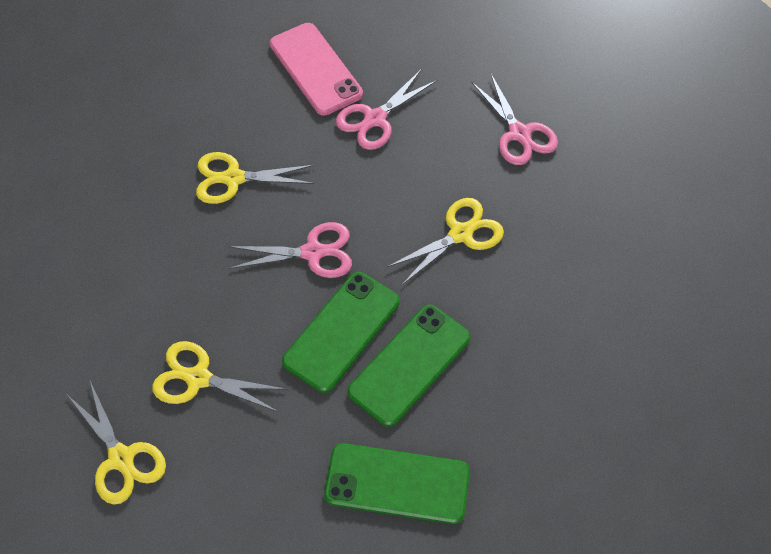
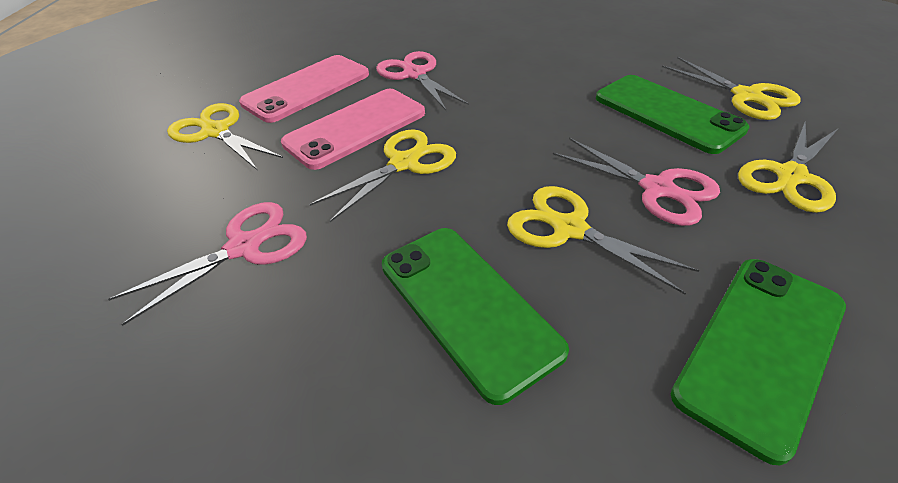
pink phone: 1 -> 2
yellow scissors: 4 -> 5

